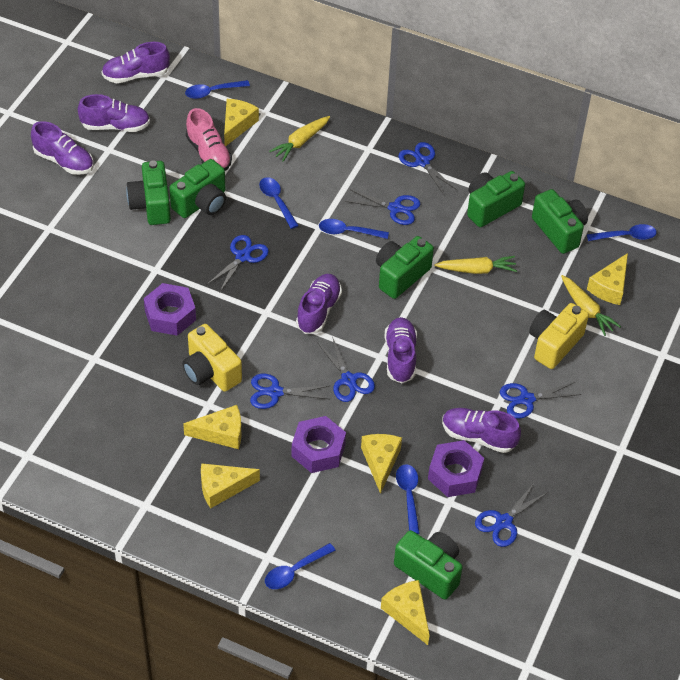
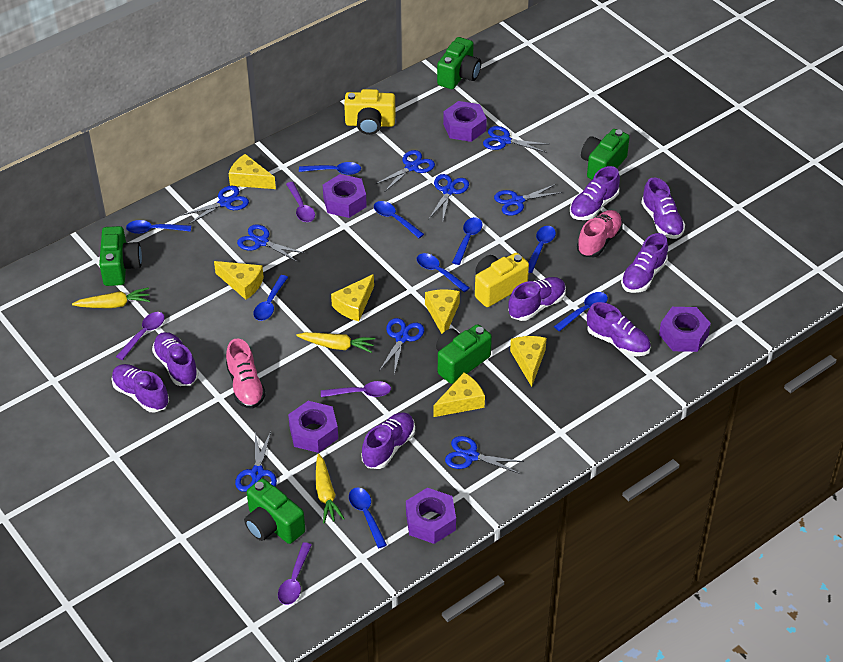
blue scissors: 7 -> 9
blue spoon: 6 -> 9
green camera: 6 -> 5
pink shoe: 1 -> 2
purple nut: 3 -> 5
purple shoe: 6 -> 8
purple spoon: 0 -> 4

